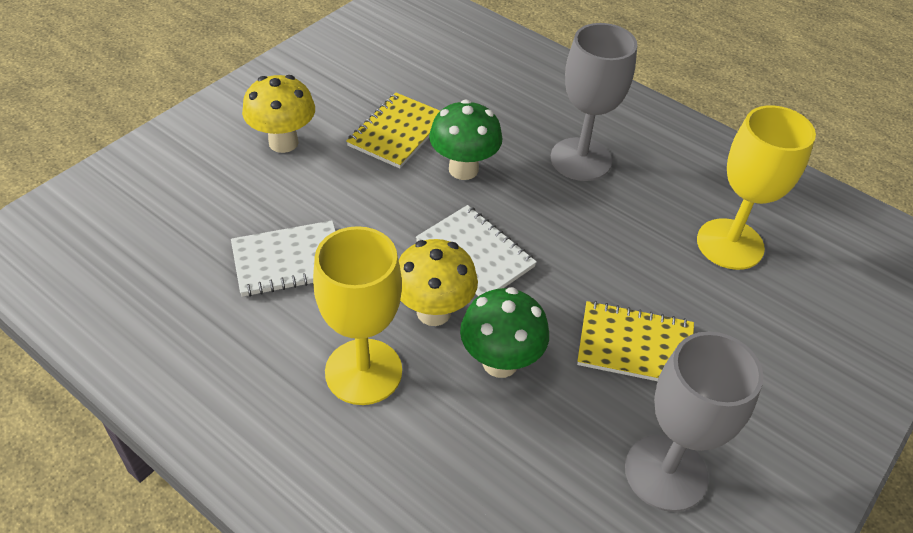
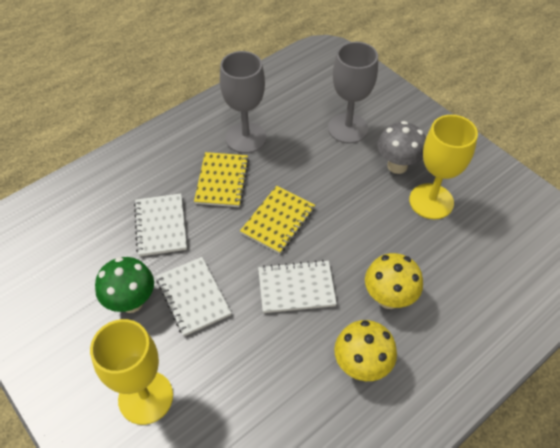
green mushroom: 2 -> 1
grey mushroom: 0 -> 1
white notebook: 2 -> 3

